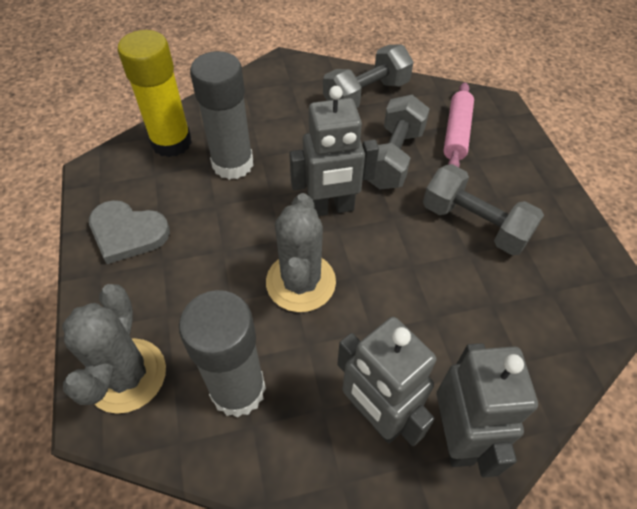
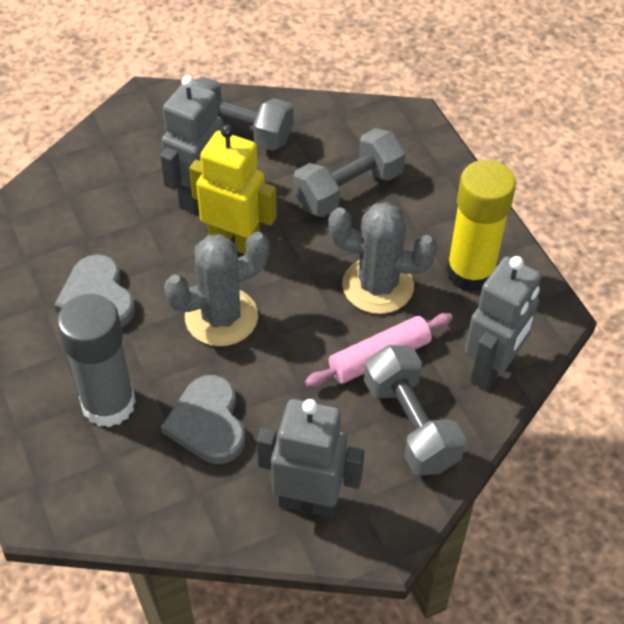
grey glue stick: 2 -> 1
grey heart: 1 -> 2
yellow robot: 0 -> 1

